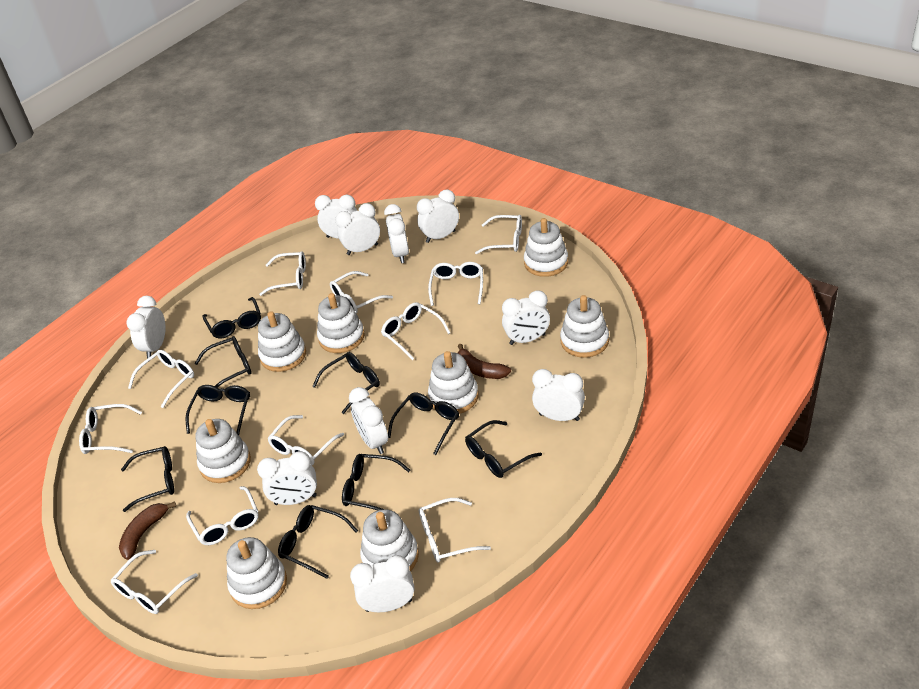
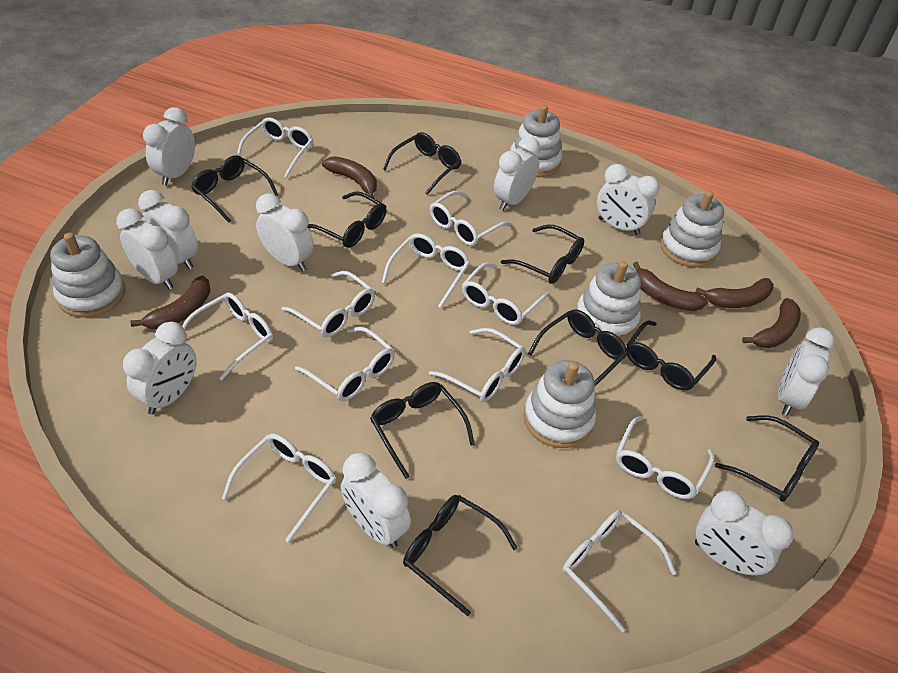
brown banana: 2 -> 5
white stacking toy: 8 -> 5

